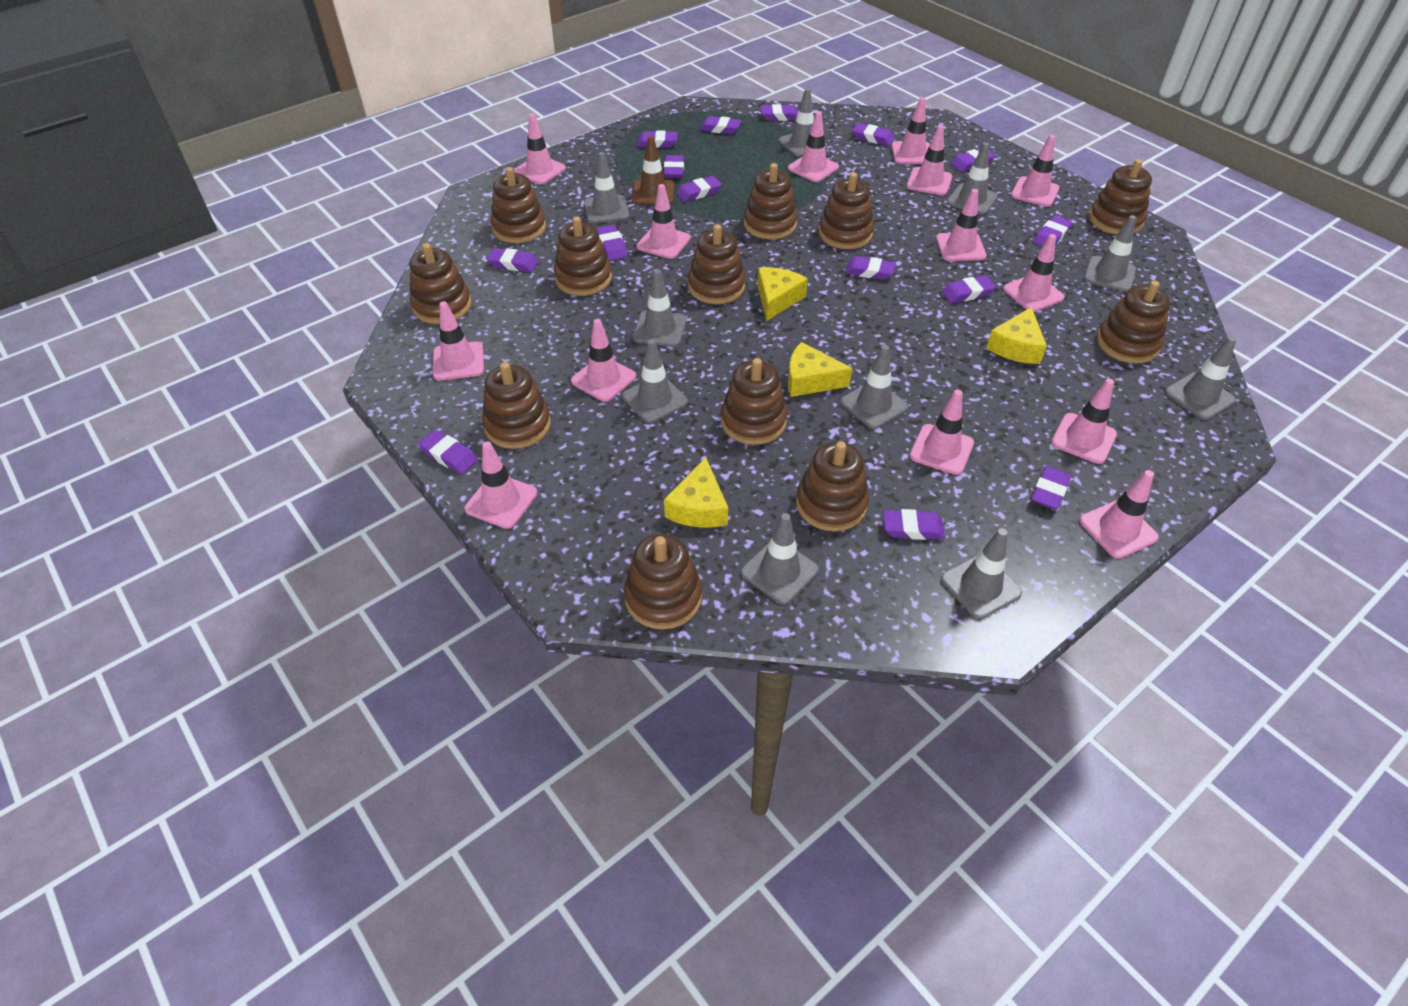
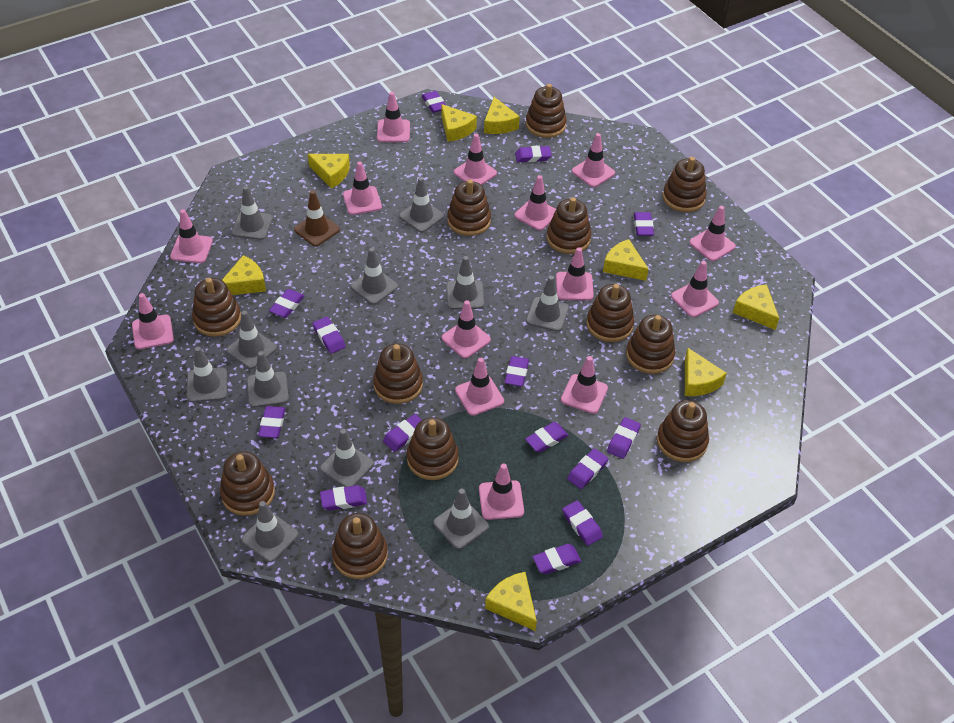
grey traffic cone: 10 -> 11
purple eraser: 15 -> 14
yellow cheese: 4 -> 8

